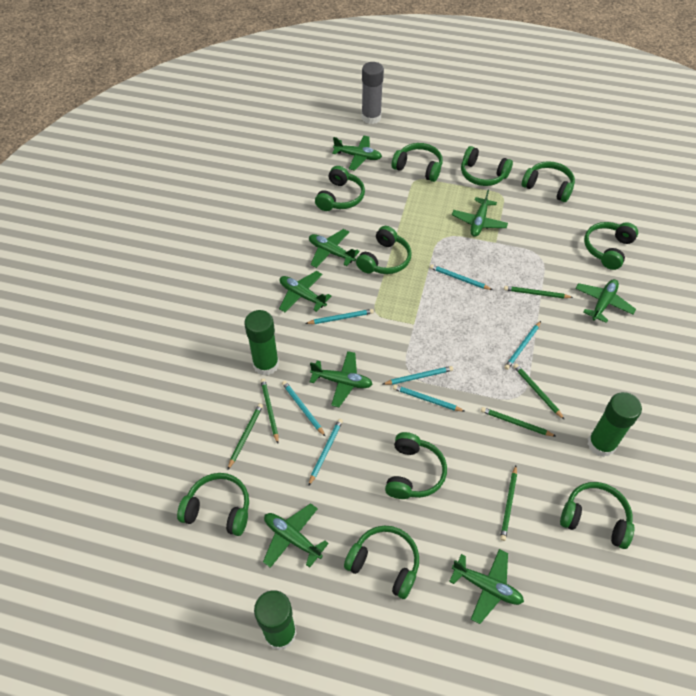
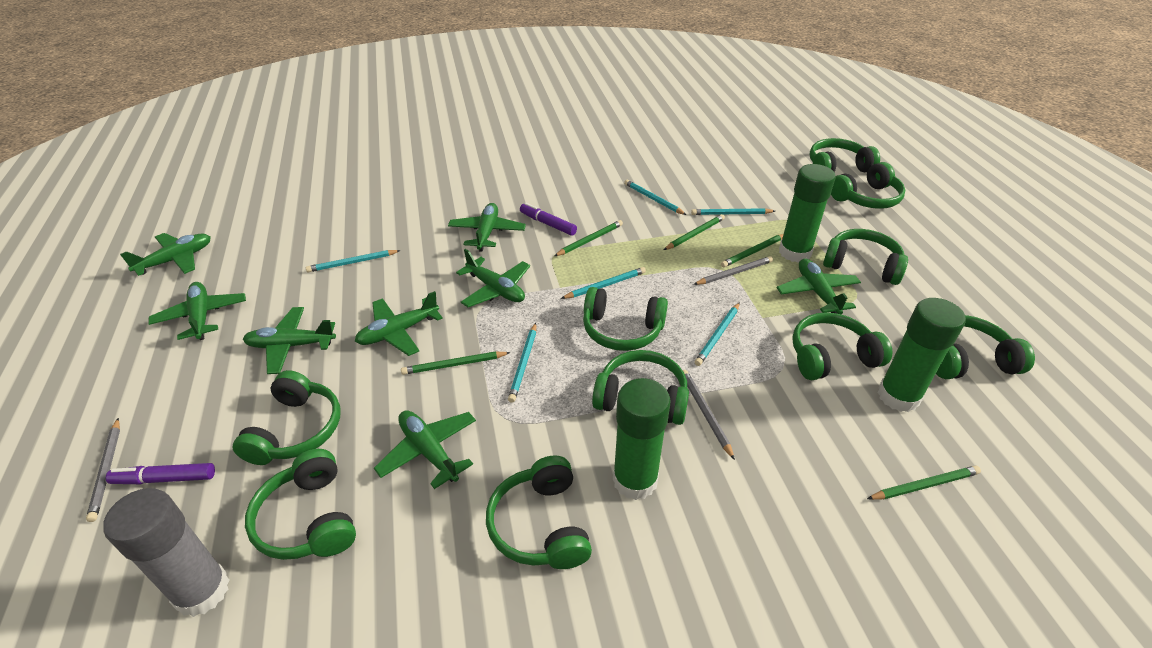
green pencil: 6 -> 5
grey pencil: 0 -> 3
purple marker: 0 -> 2
turquoise pencil: 7 -> 6

